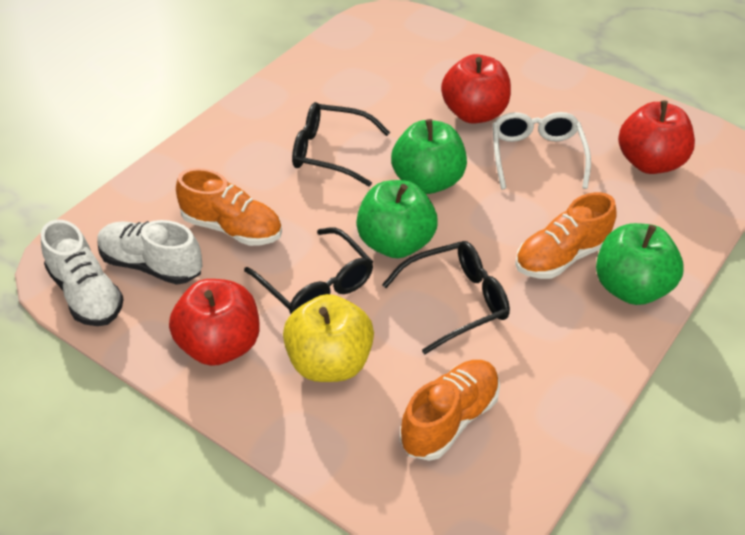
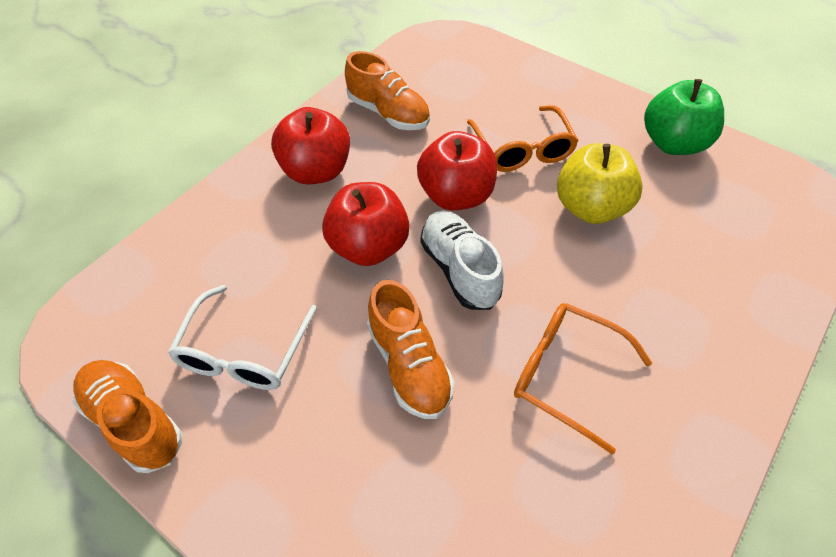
black glasses: 3 -> 0
green apple: 3 -> 1
orange glasses: 0 -> 2
white shoe: 2 -> 1

